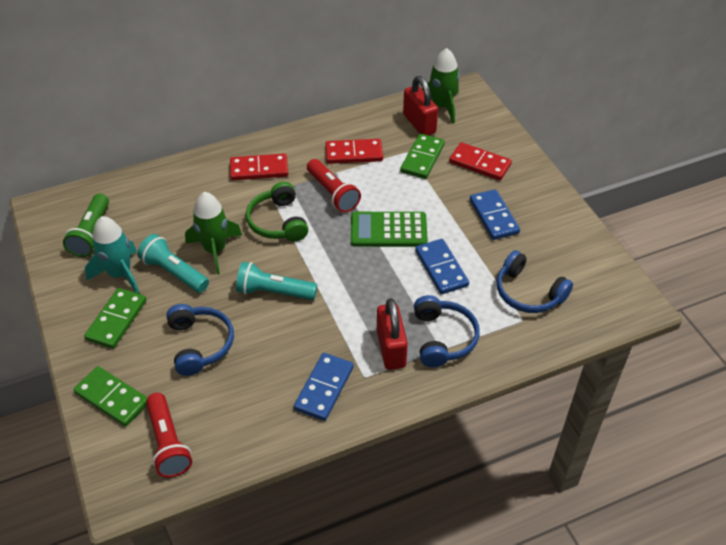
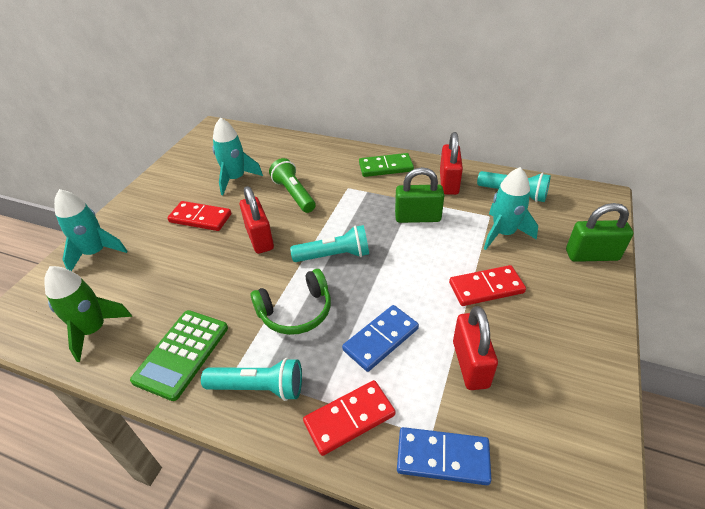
blue domino: 3 -> 2
blue headphones: 3 -> 0
green domino: 3 -> 1
green padlock: 0 -> 2
green rocket: 2 -> 1
red flashlight: 2 -> 0
red padlock: 2 -> 3
turquoise flashlight: 2 -> 3
turquoise rocket: 1 -> 3

